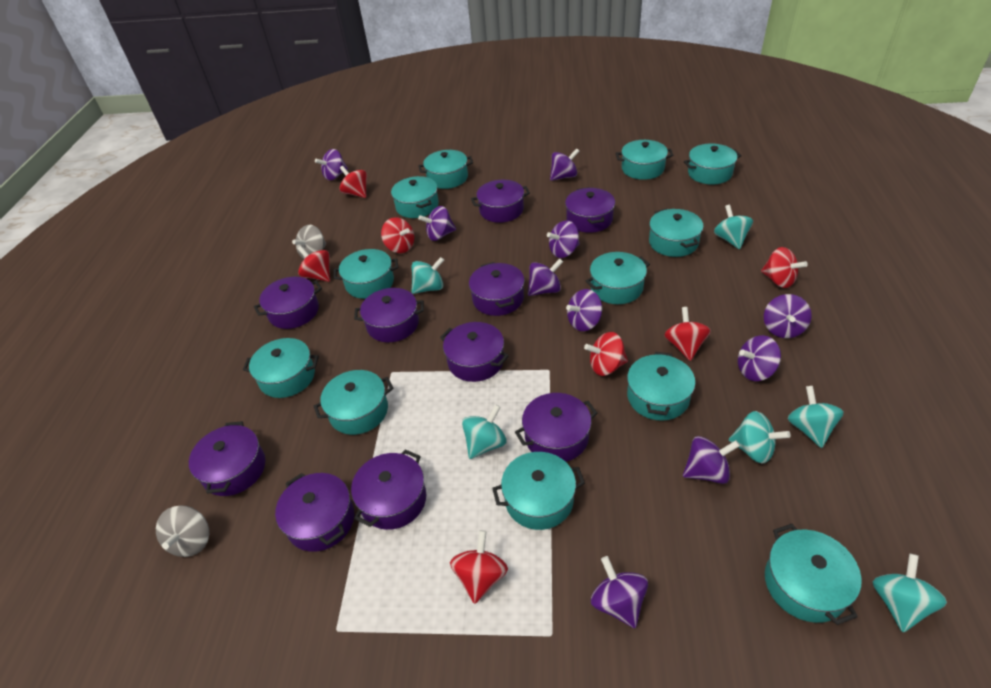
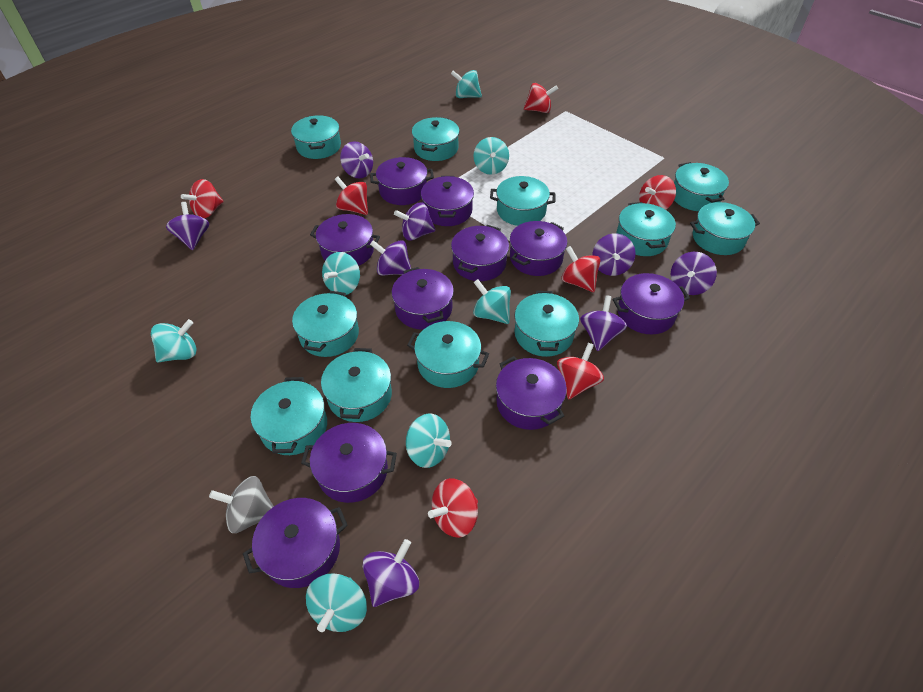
grey spinning top: 2 -> 1
purple spinning top: 10 -> 8
turquoise pot: 12 -> 11
turquoise spinning top: 6 -> 7

